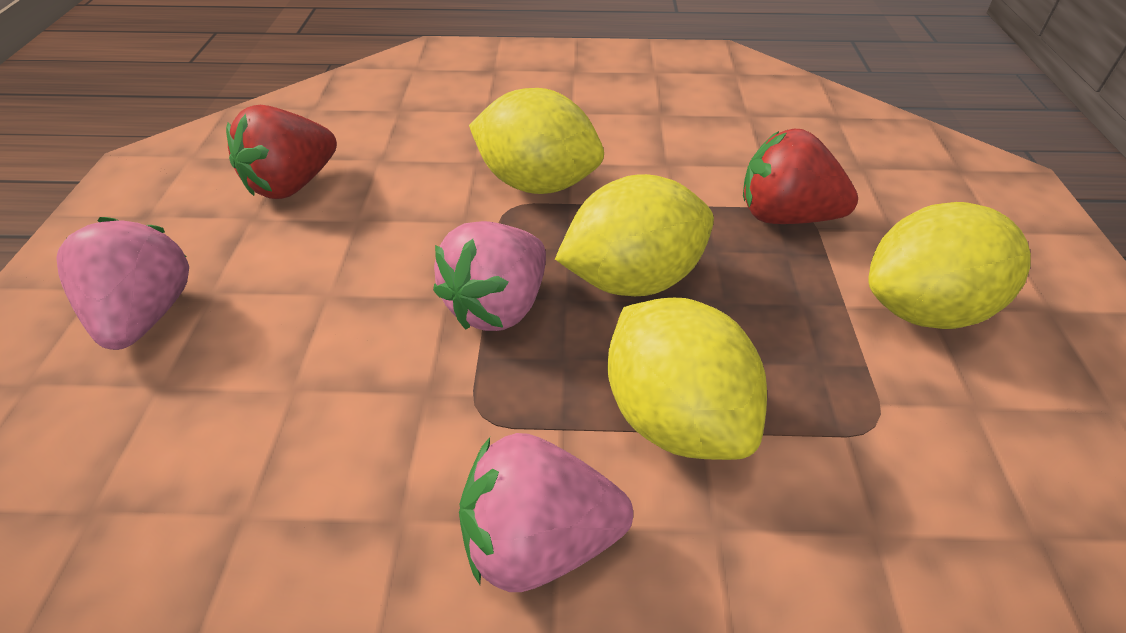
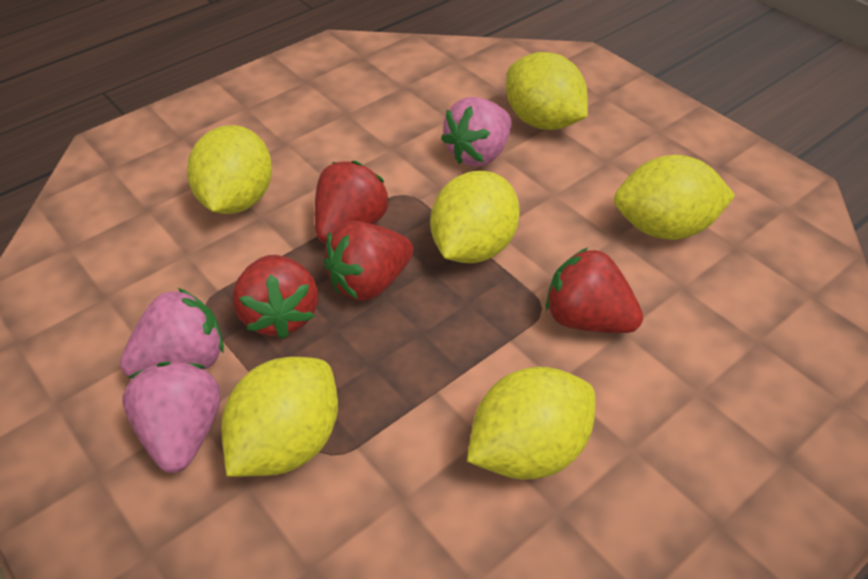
red strawberry: 2 -> 4
yellow lemon: 4 -> 6

